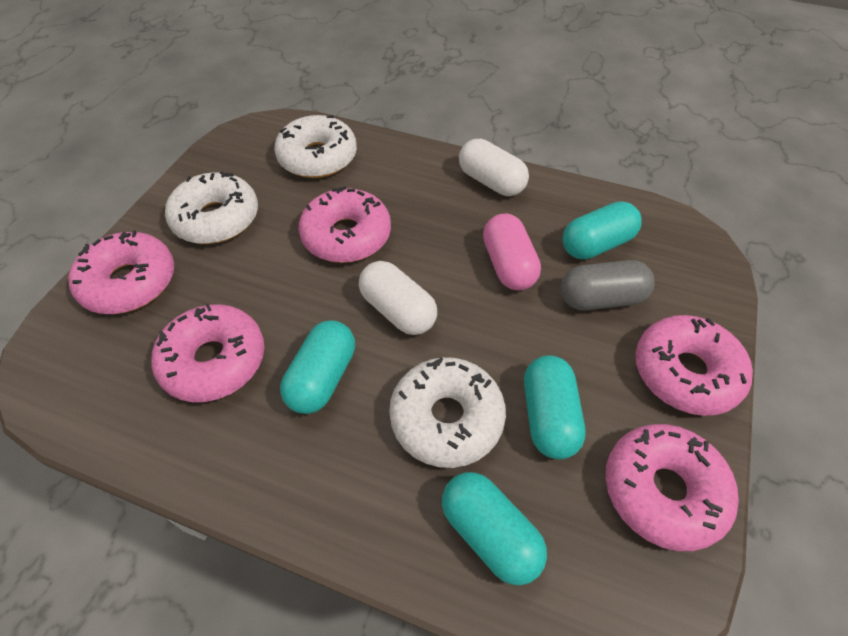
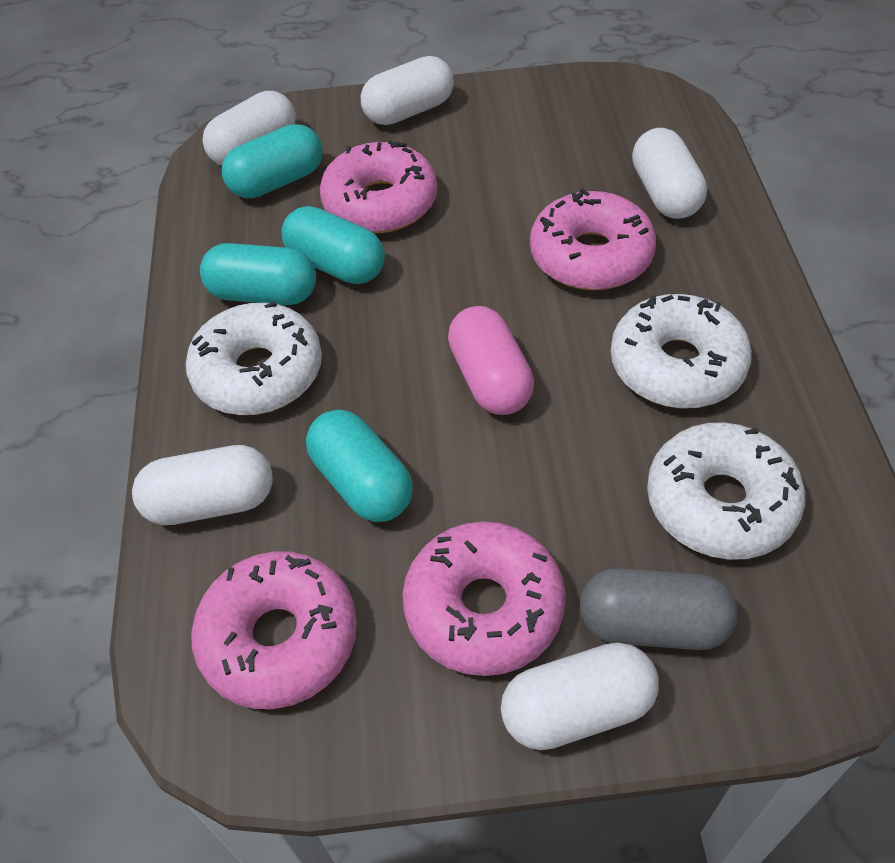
pink donut: 5 -> 4
white capsule: 2 -> 5

